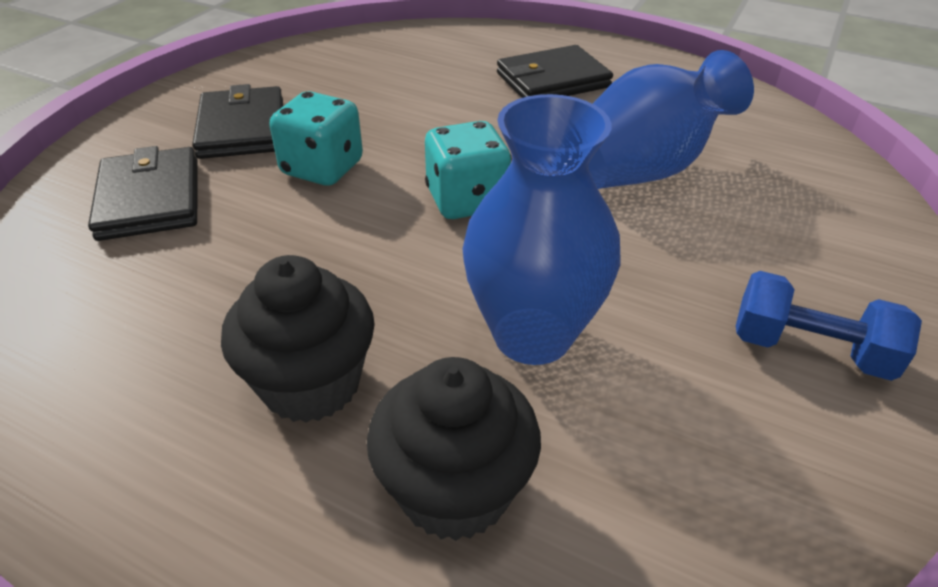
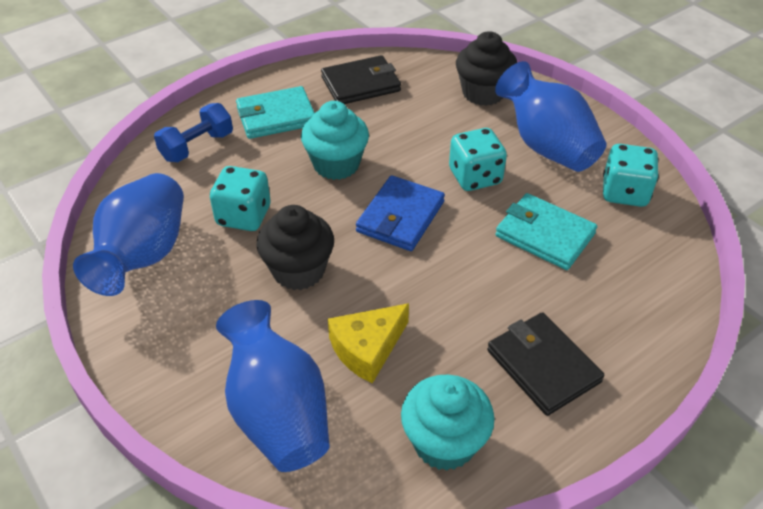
black wallet: 3 -> 2
blue vase: 2 -> 3
blue wallet: 0 -> 1
turquoise cupcake: 0 -> 2
turquoise dice: 2 -> 3
turquoise wallet: 0 -> 2
yellow cheese: 0 -> 1

